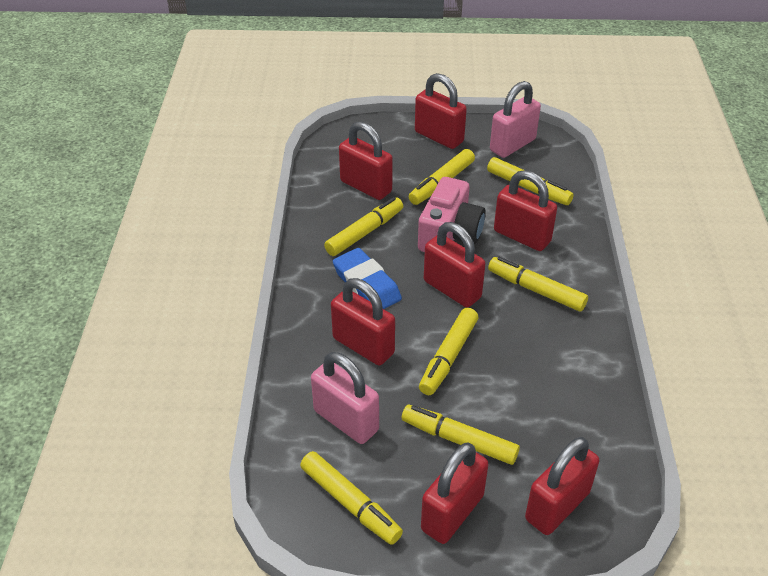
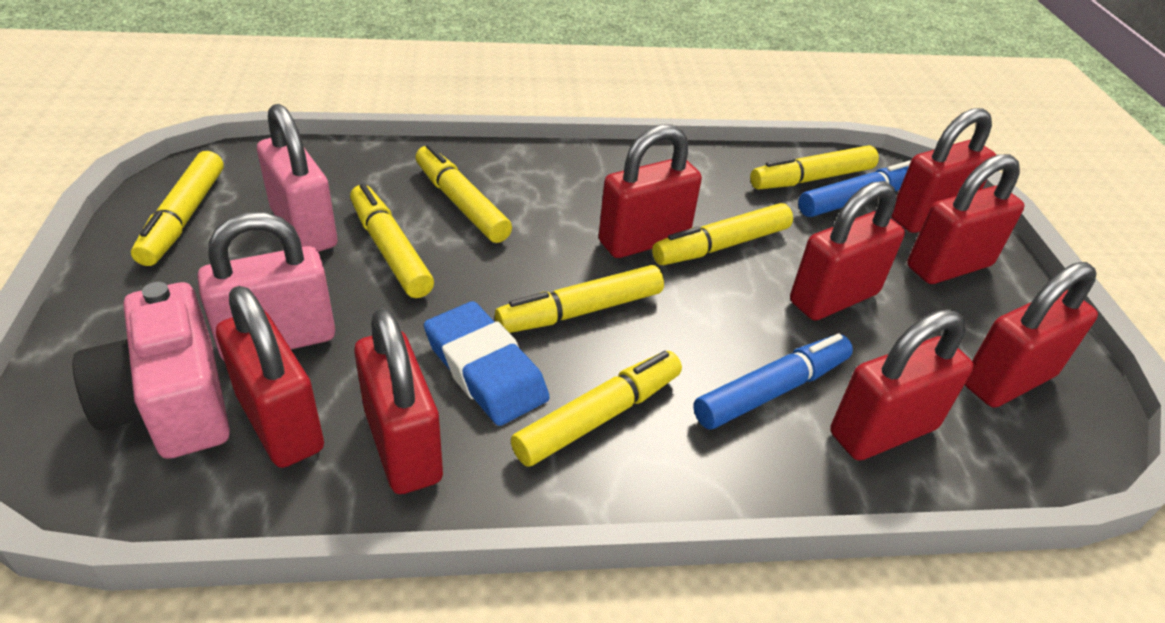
blue marker: 0 -> 2
red padlock: 7 -> 8

